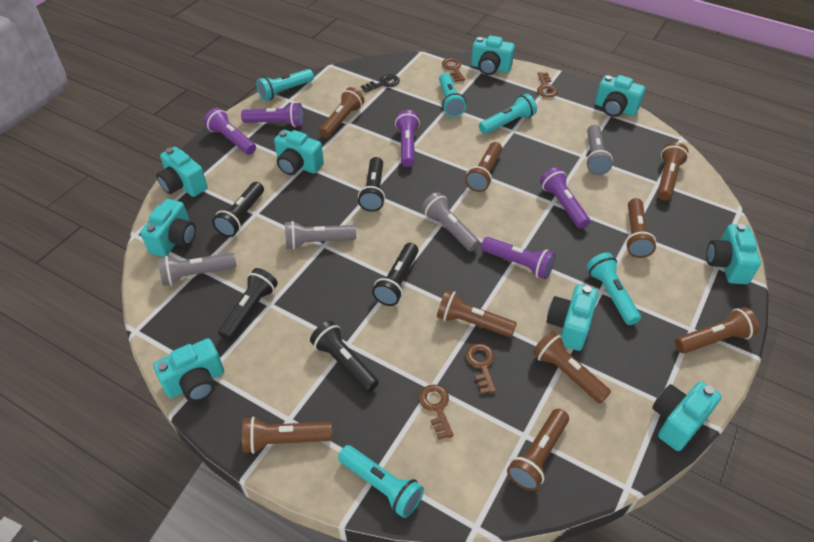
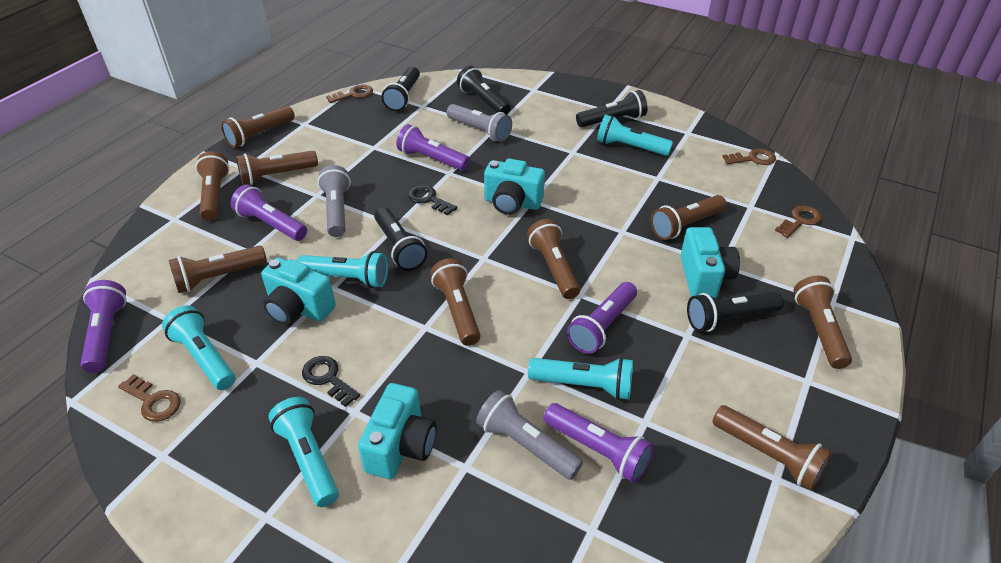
black key: 1 -> 2
grey flashlight: 4 -> 3
turquoise camera: 9 -> 4

